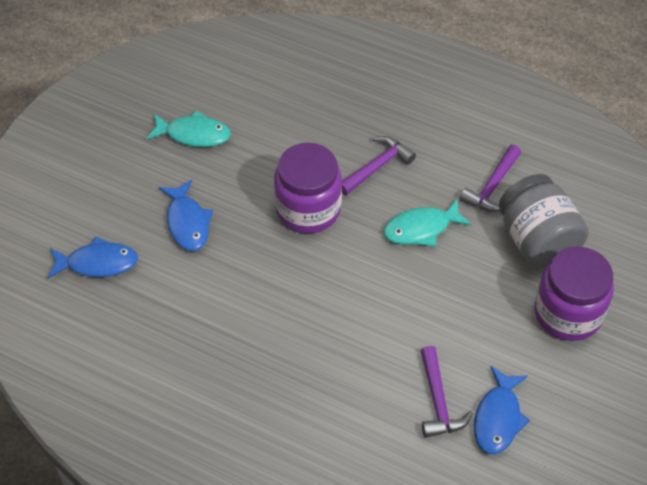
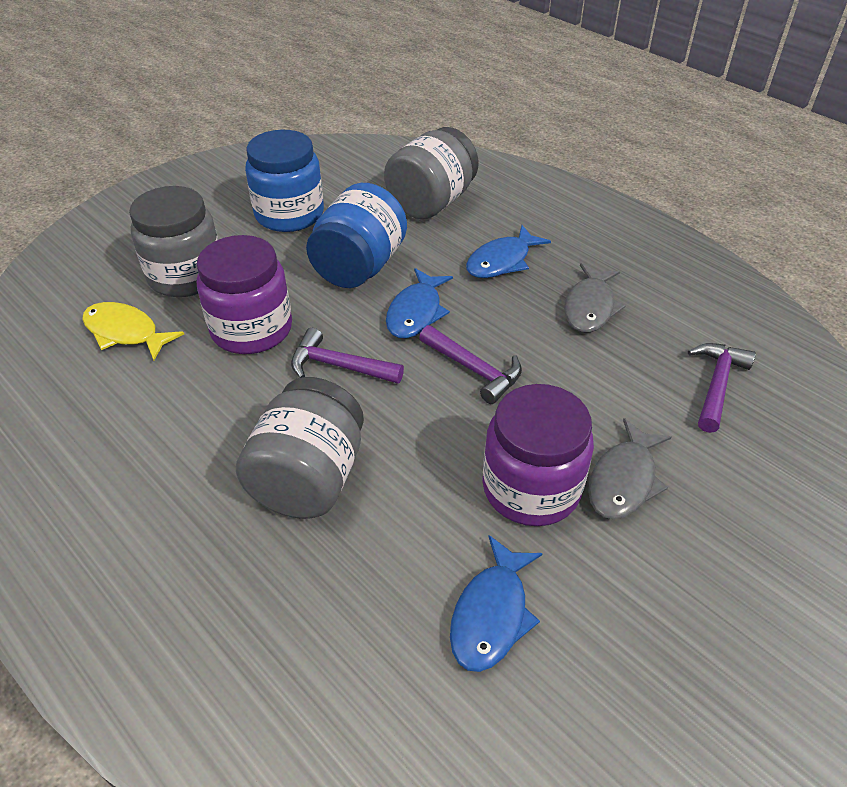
blue jar: 0 -> 2
grey fish: 0 -> 2
grey jar: 1 -> 3
turquoise fish: 2 -> 0
yellow fish: 0 -> 1

